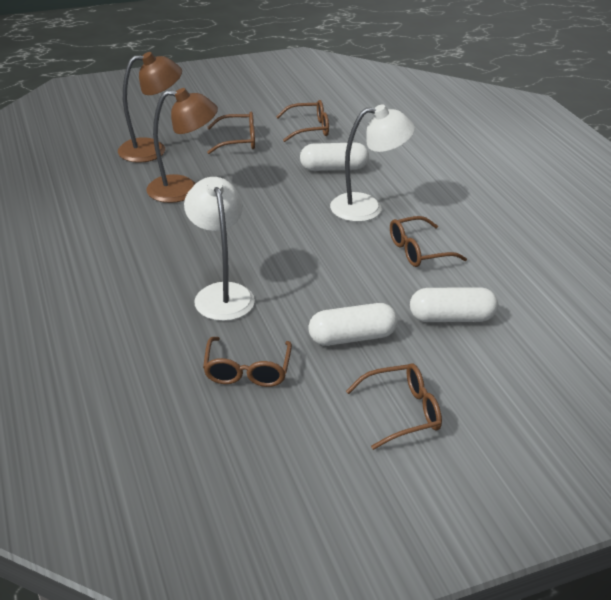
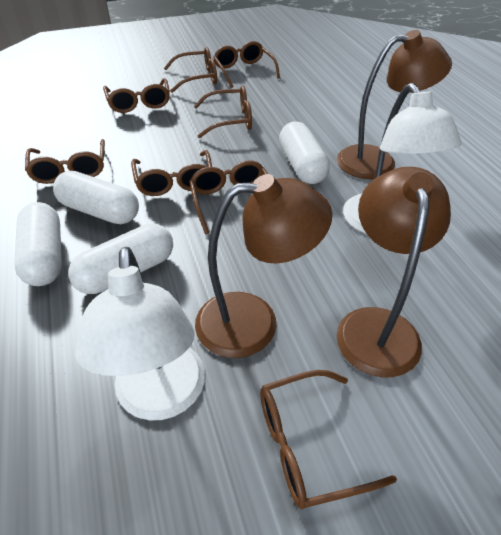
brown glasses: 5 -> 8
brown lamp: 2 -> 3
white capsule: 3 -> 4

